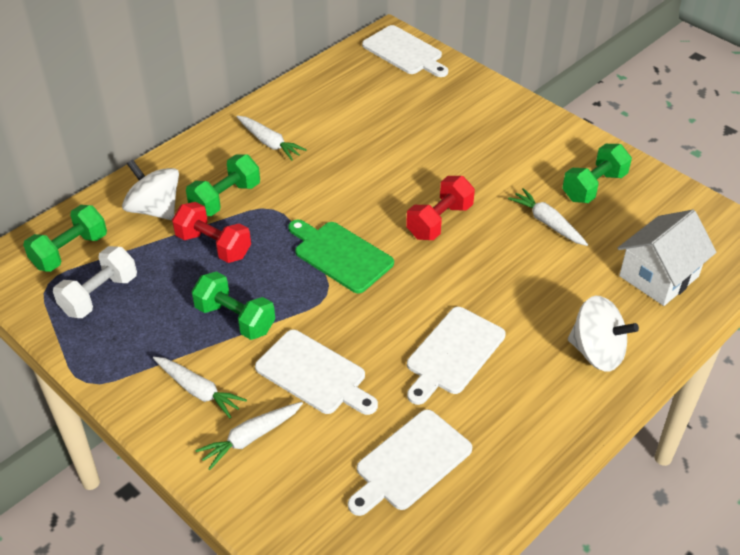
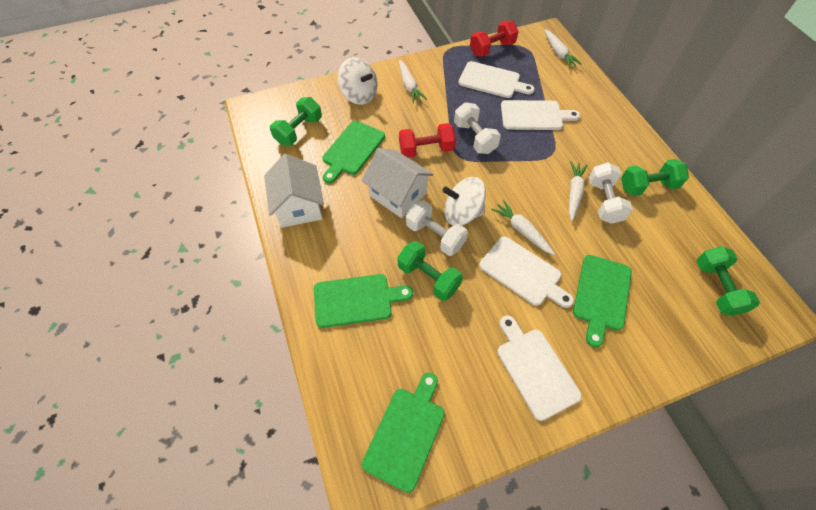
green cutting board: 1 -> 4
white dumbbell: 1 -> 3
white house: 1 -> 2

